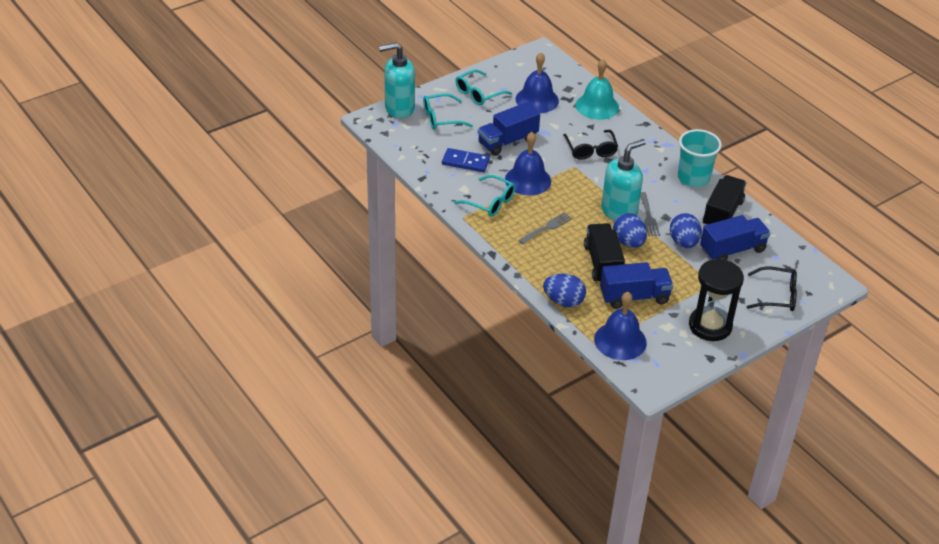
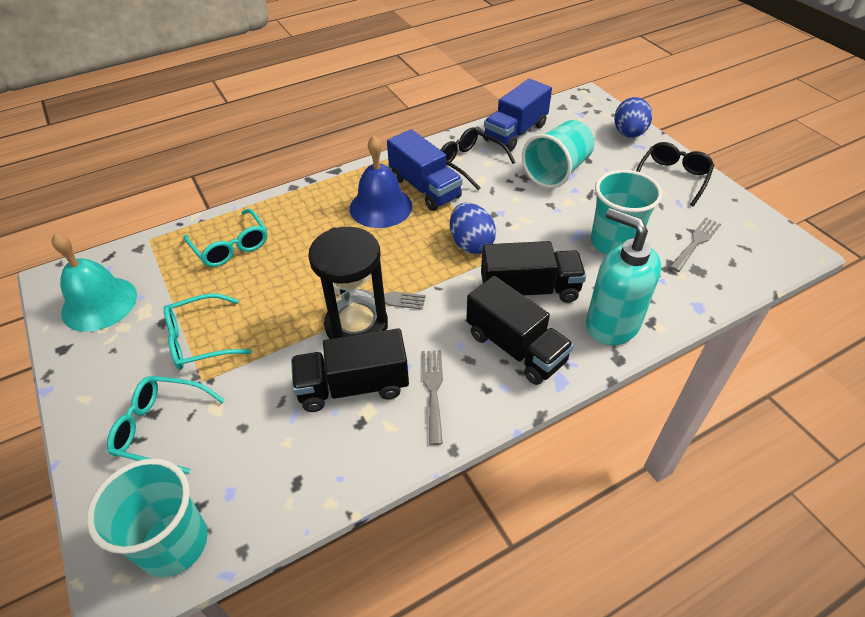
black truck: 2 -> 3
blue bell: 3 -> 1
blue domino: 1 -> 0
blue egg: 3 -> 2
blue truck: 3 -> 2
grey fork: 2 -> 3
turquoise cup: 1 -> 3
turquoise soap dispenser: 2 -> 1

